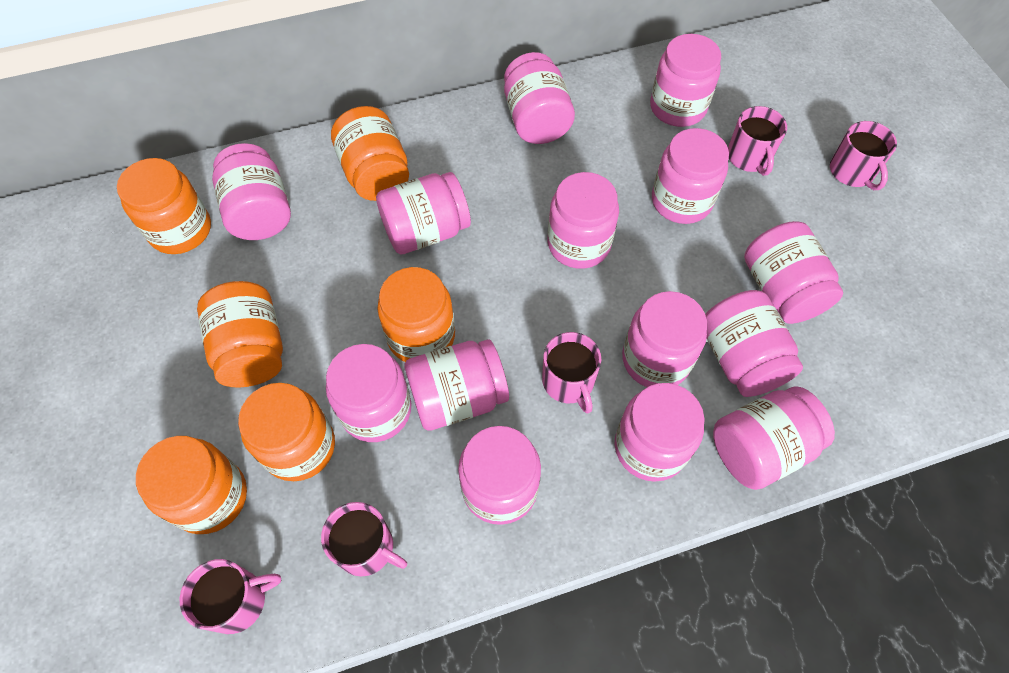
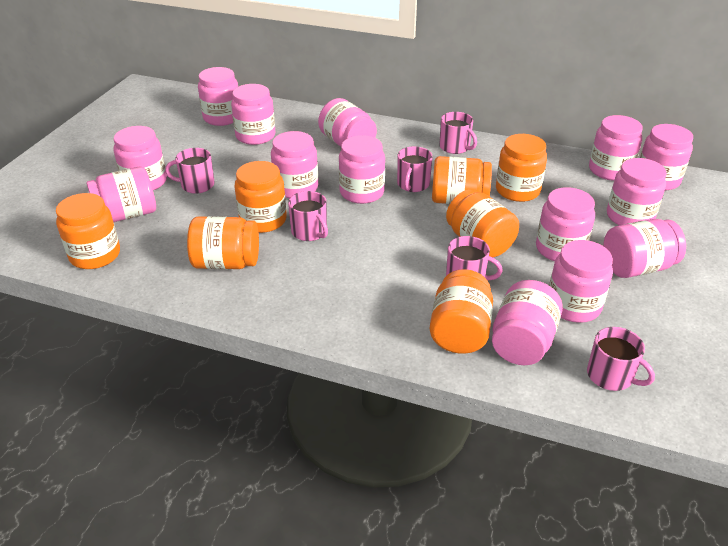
orange jar: 6 -> 7
pink mug: 5 -> 6

